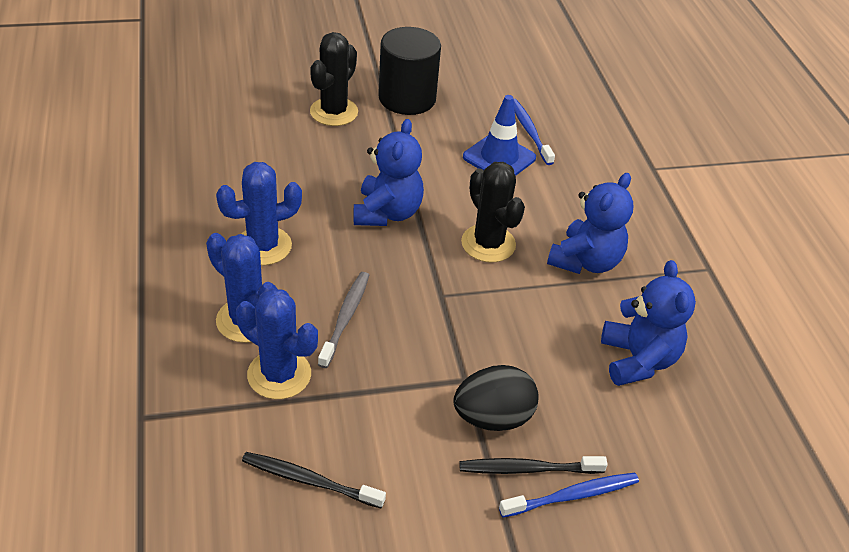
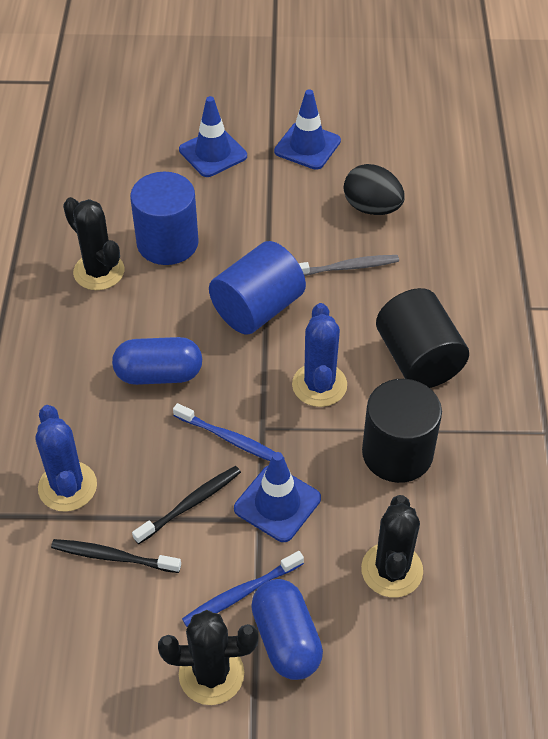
black cactus: 2 -> 3
black cylinder: 1 -> 2
blue cactus: 3 -> 2
blue capsule: 0 -> 2
blue cylinder: 0 -> 2
blue teddy bear: 3 -> 0
blue traffic cone: 1 -> 3

